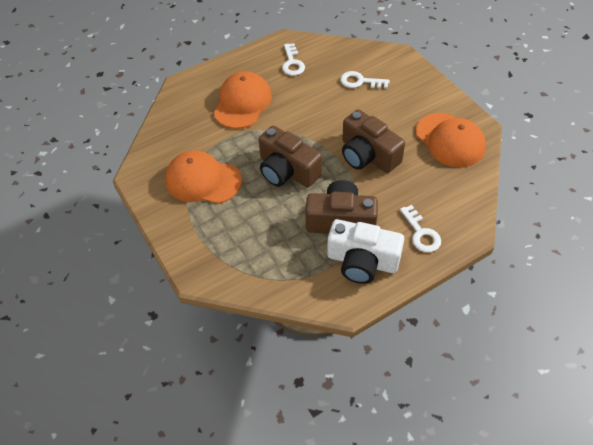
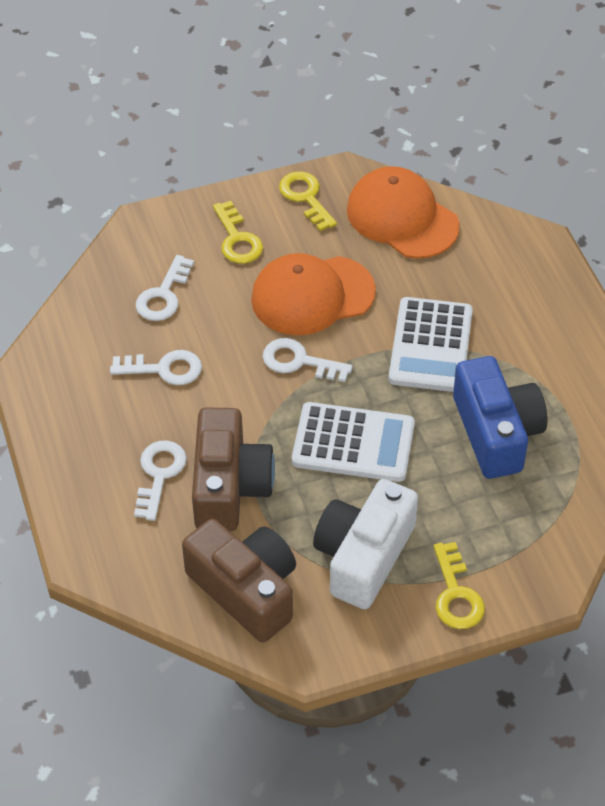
blue camera: 0 -> 1
brown camera: 3 -> 2
orange cap: 3 -> 2
white calculator: 0 -> 2
white key: 3 -> 4
yellow key: 0 -> 3

